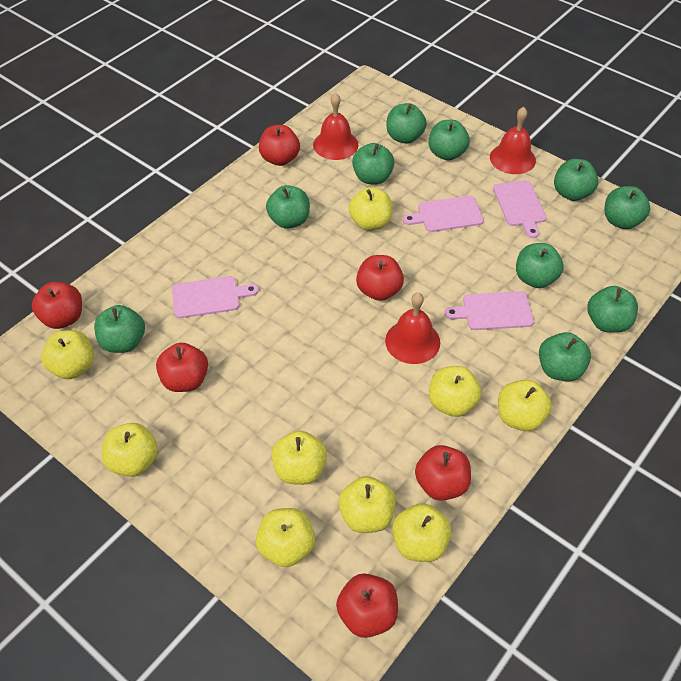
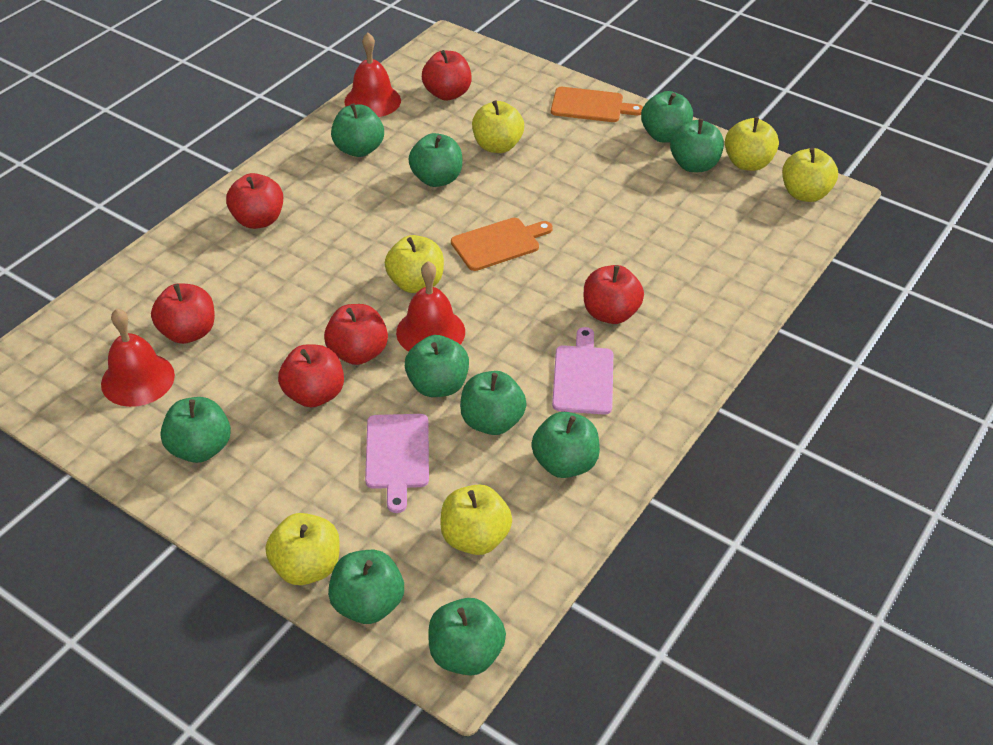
orange cutting board: 0 -> 2
pink cutting board: 4 -> 2
yellow apple: 9 -> 6

